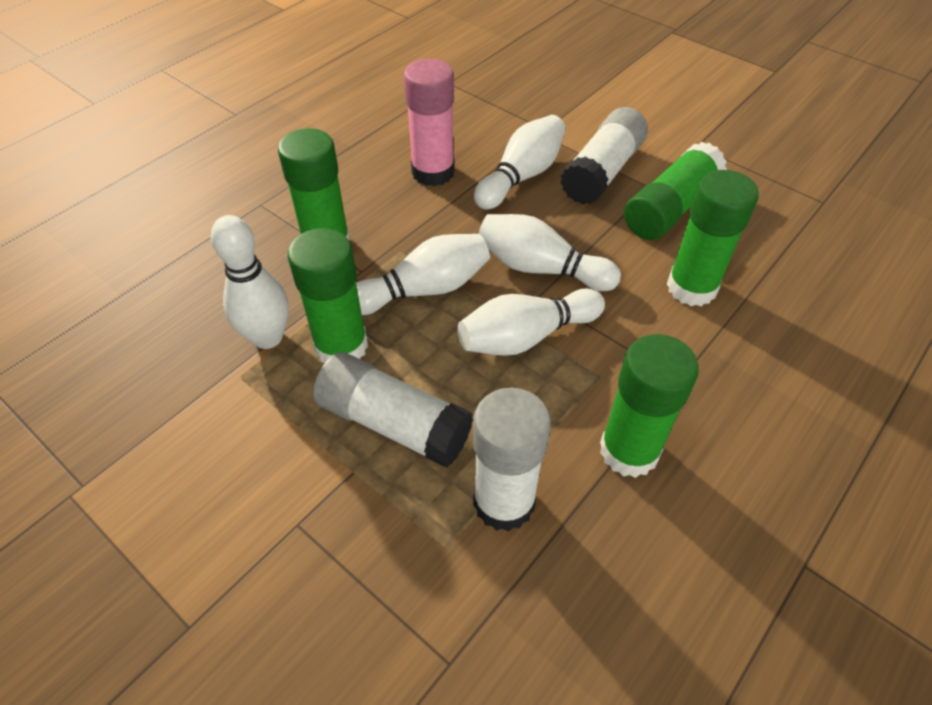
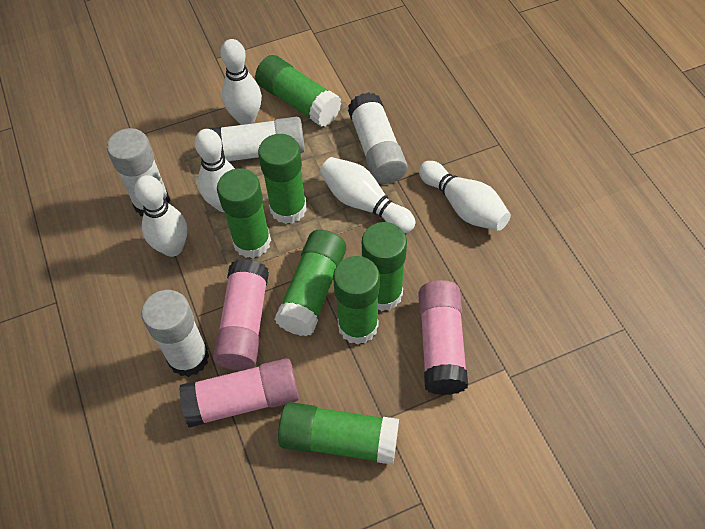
green glue stick: 5 -> 7
pink glue stick: 1 -> 3
white glue stick: 3 -> 4

